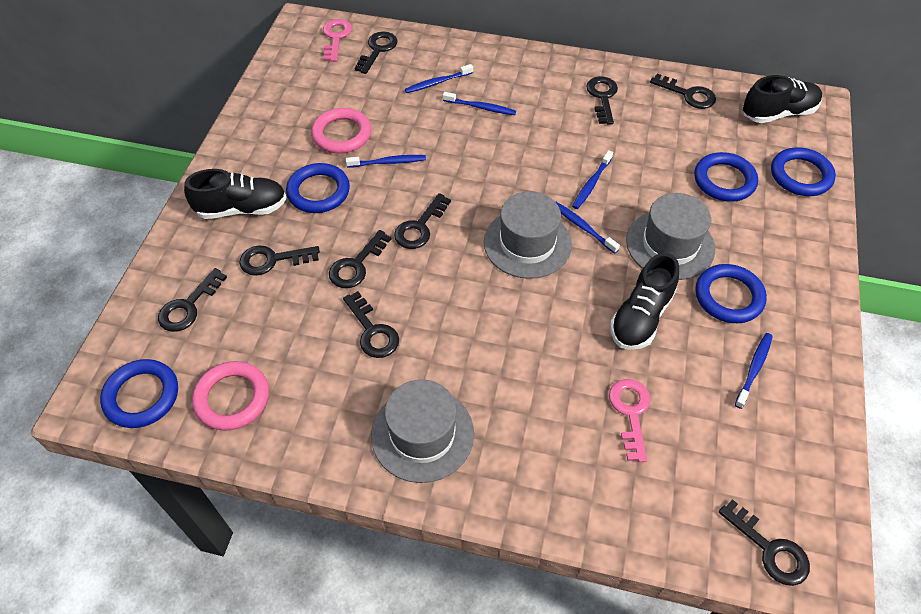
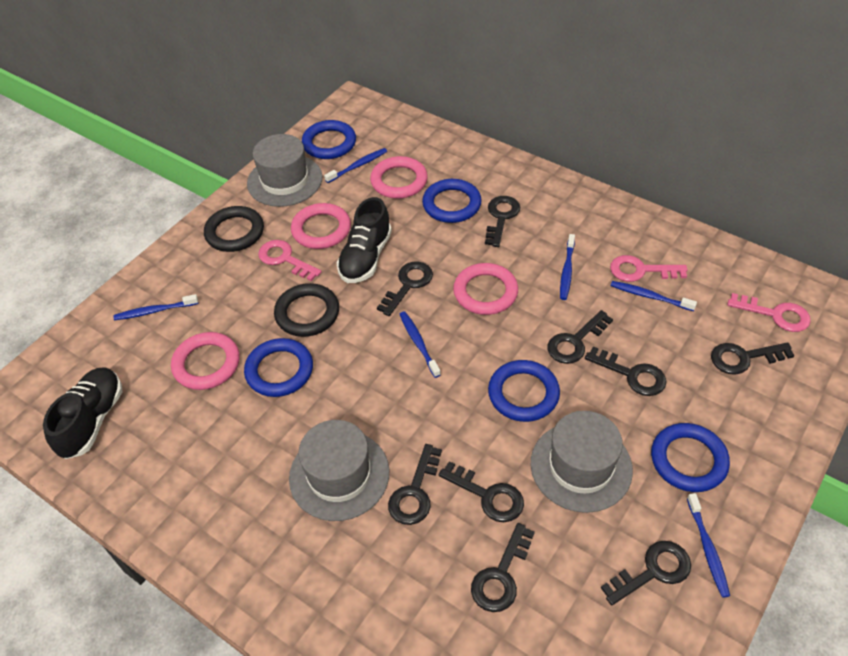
black ring: 0 -> 2
black shoe: 3 -> 2
pink key: 2 -> 3
pink ring: 2 -> 4

